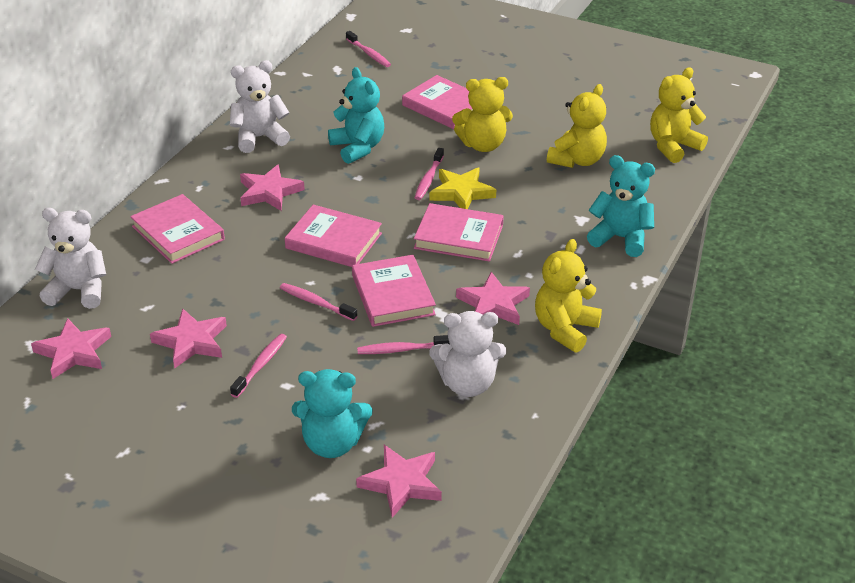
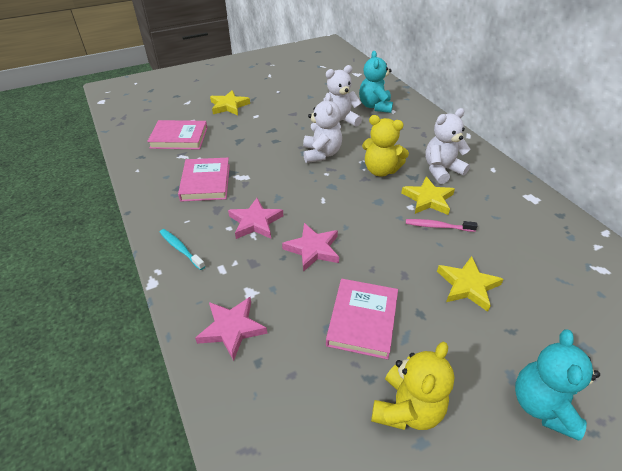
pink book: 5 -> 3
pink star: 5 -> 3
pink toothbrush: 5 -> 1
turquoise teddy bear: 3 -> 2
turquoise toothbrush: 0 -> 1
yellow star: 1 -> 3
yellow teddy bear: 4 -> 2

